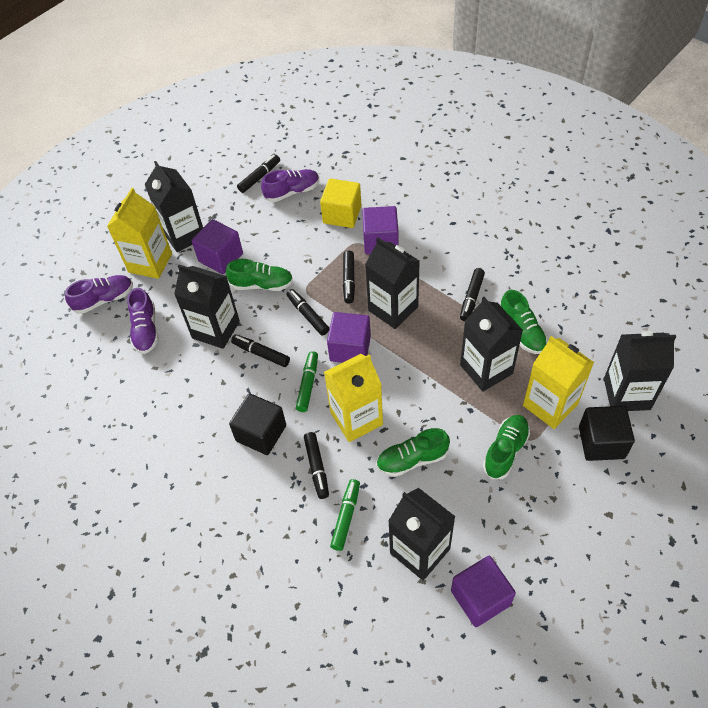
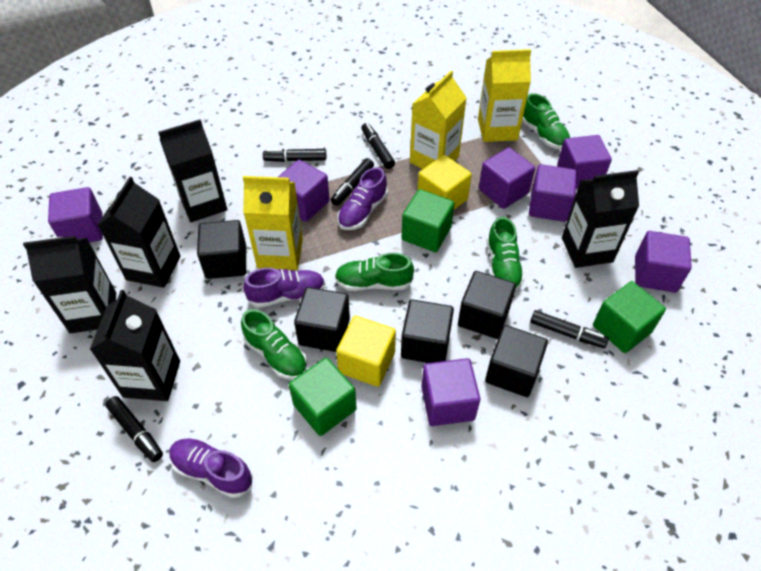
black carton: 6 -> 5
black cube: 2 -> 5
black marker: 6 -> 5
green cube: 0 -> 3
green marker: 2 -> 0
purple cube: 4 -> 7
yellow cube: 1 -> 2

